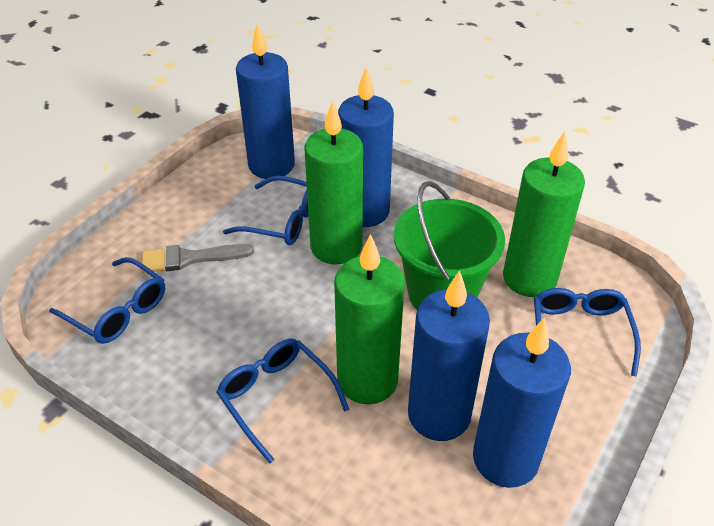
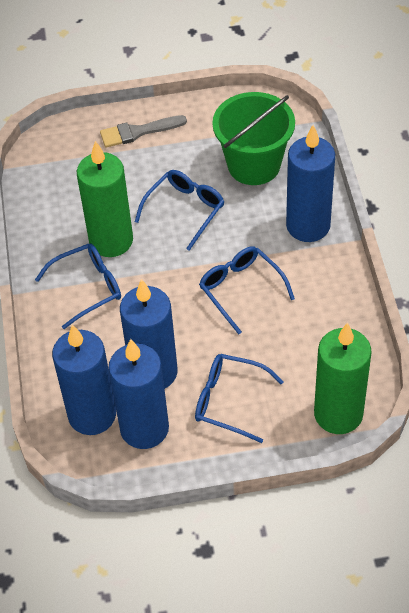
green candle: 3 -> 2

